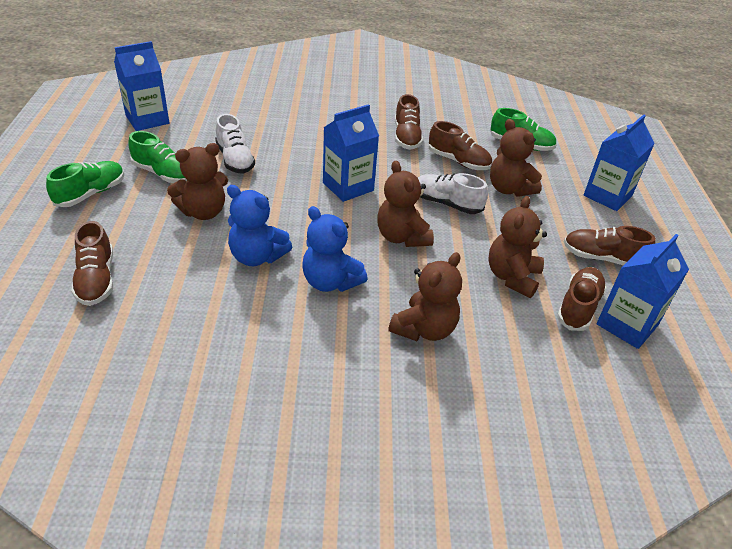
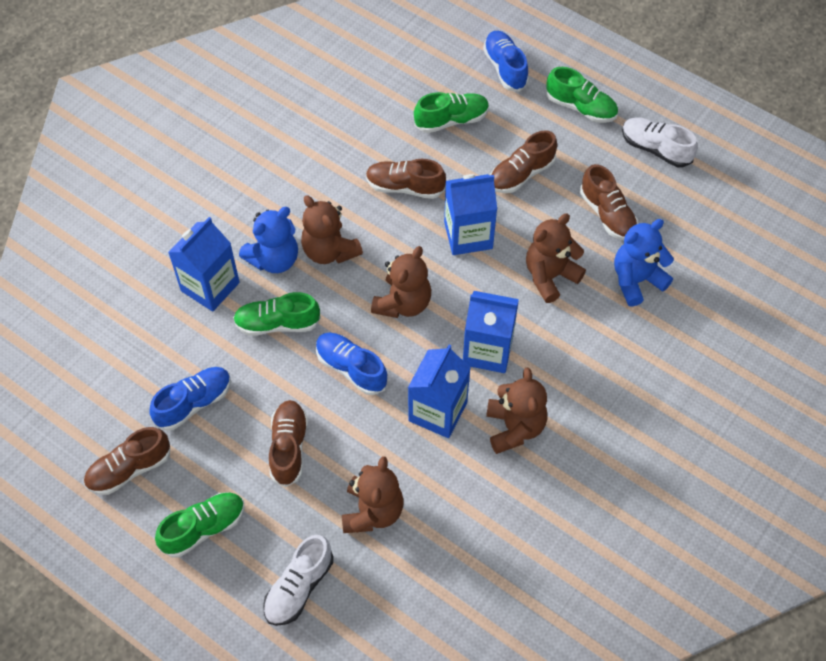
blue shoe: 0 -> 3
green shoe: 3 -> 4

